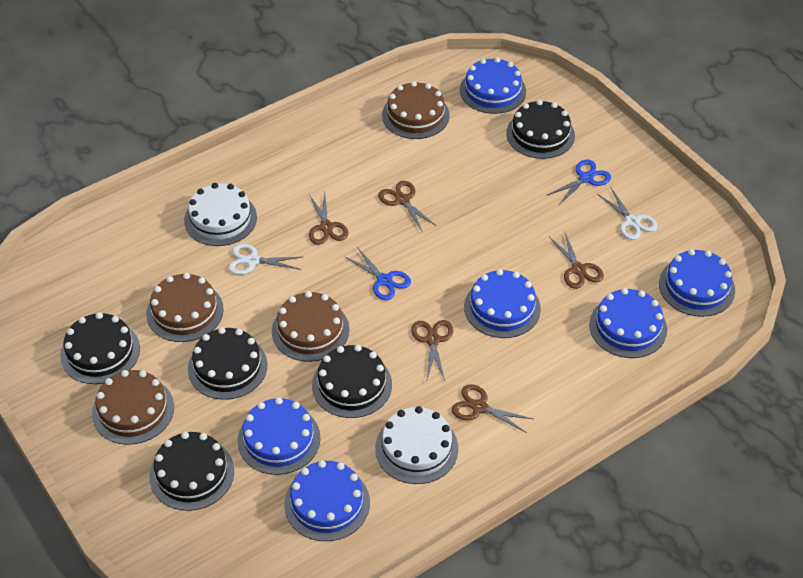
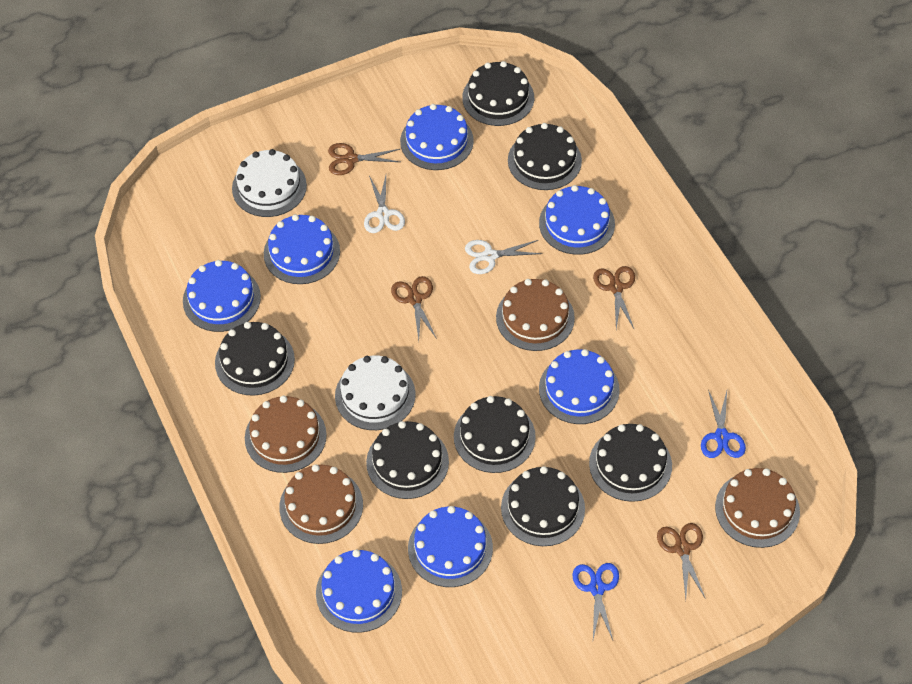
black cake: 5 -> 7
blue cake: 6 -> 7
brown scissors: 5 -> 4

